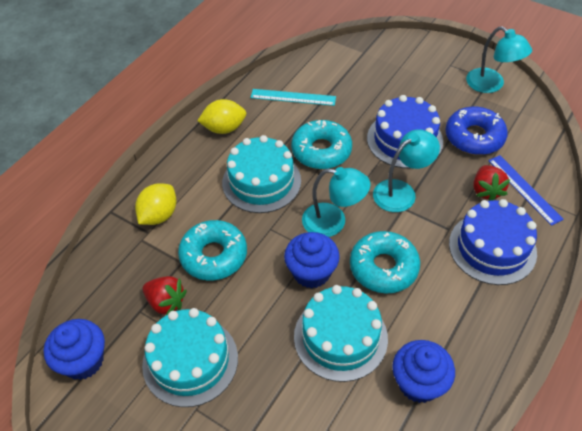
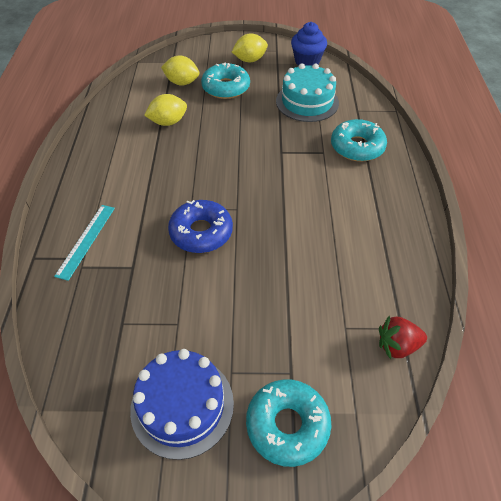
blue cake: 2 -> 1
blue cupcake: 3 -> 1
blue ruler: 1 -> 0
red strawberry: 2 -> 1
turquoise cake: 3 -> 1
turquoise lamp: 3 -> 0
yellow lemon: 2 -> 3

